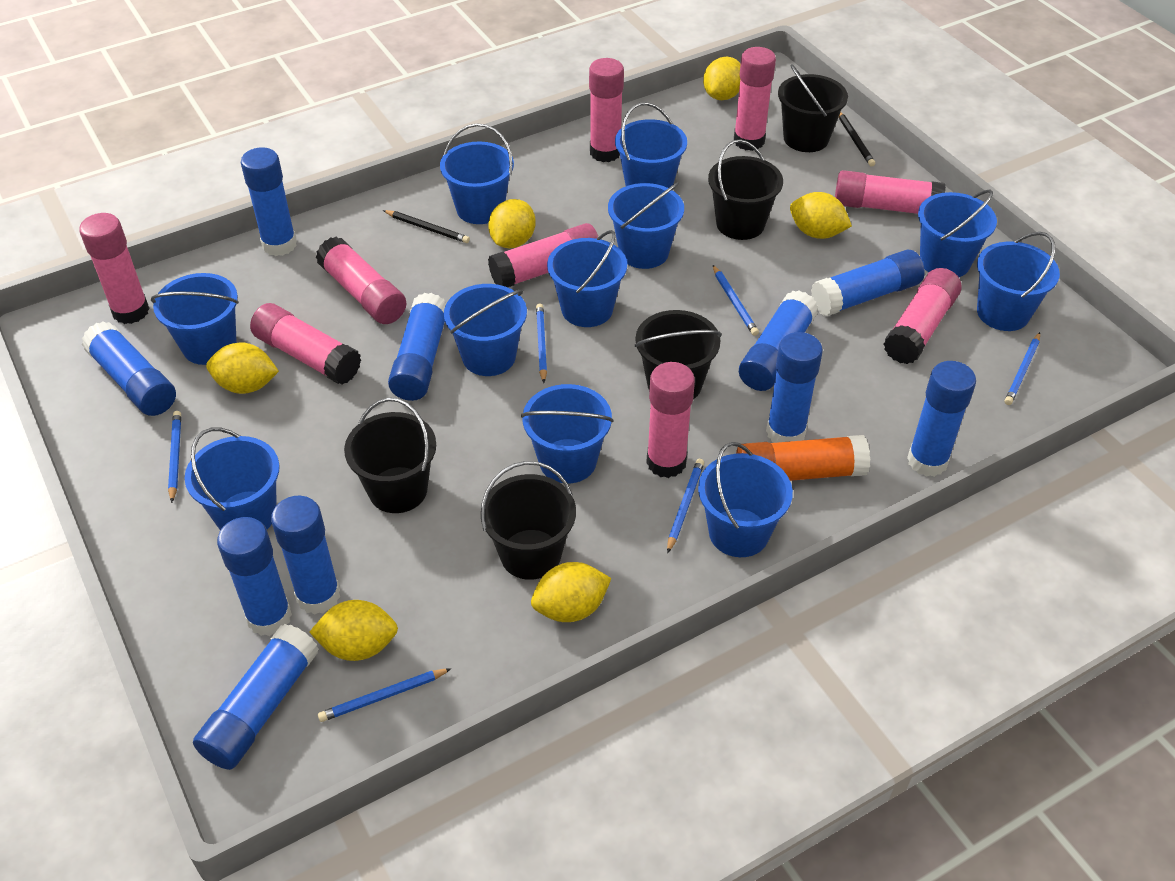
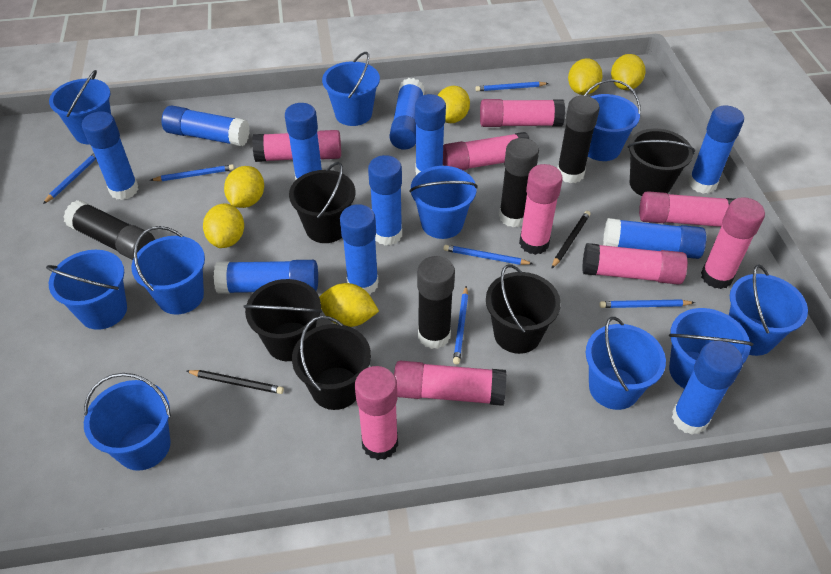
black glue stick: 0 -> 4
blue bucket: 11 -> 10
blue glue stick: 10 -> 11
orange glue stick: 1 -> 0

